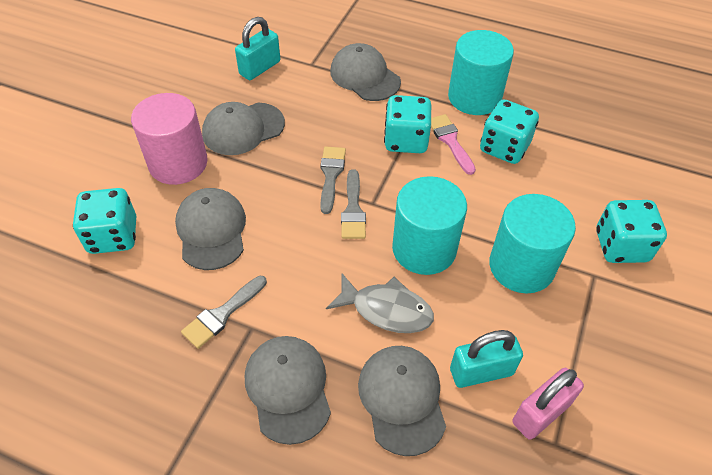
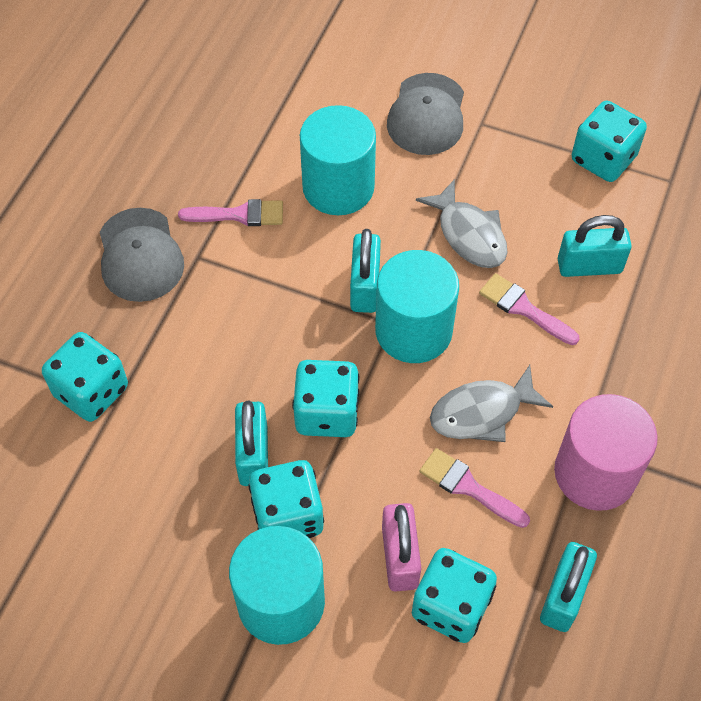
grey brush: 3 -> 0
grey cap: 5 -> 2
grey fish: 1 -> 2
pink brush: 1 -> 3
turquoise dice: 4 -> 5
turquoise padlock: 2 -> 4

